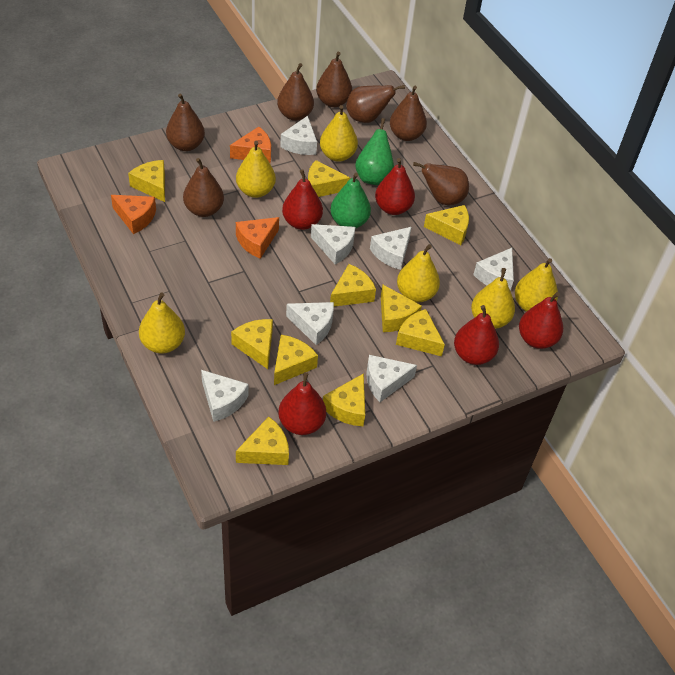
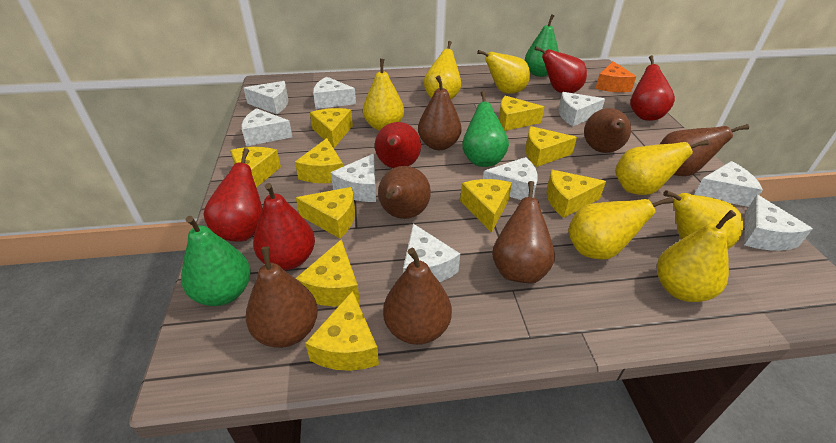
green pear: 2 -> 3
orange cheese: 3 -> 1
white cheese: 7 -> 9
yellow pear: 6 -> 7

